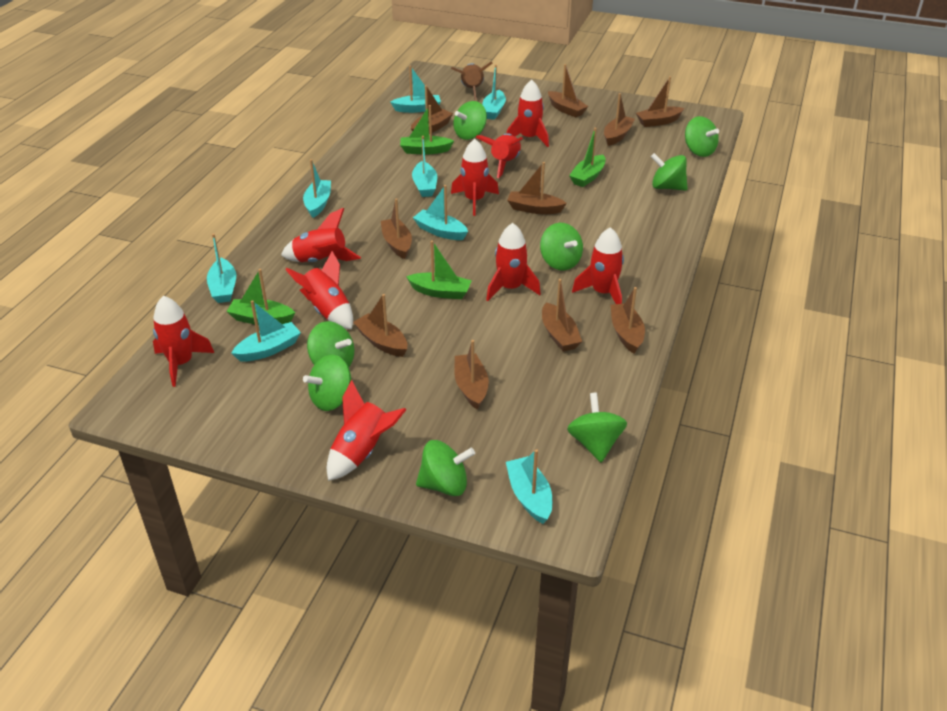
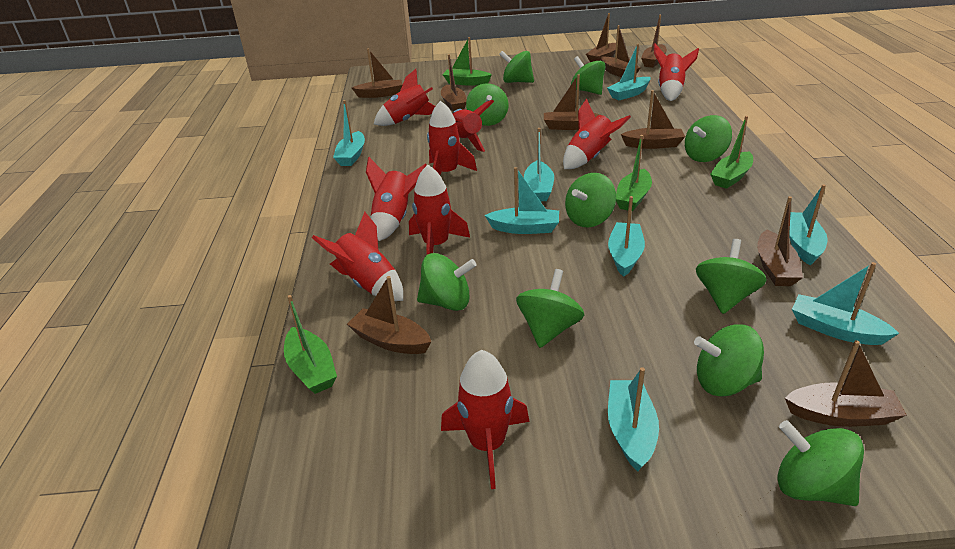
brown rocket: 1 -> 0
green spinning top: 8 -> 10

